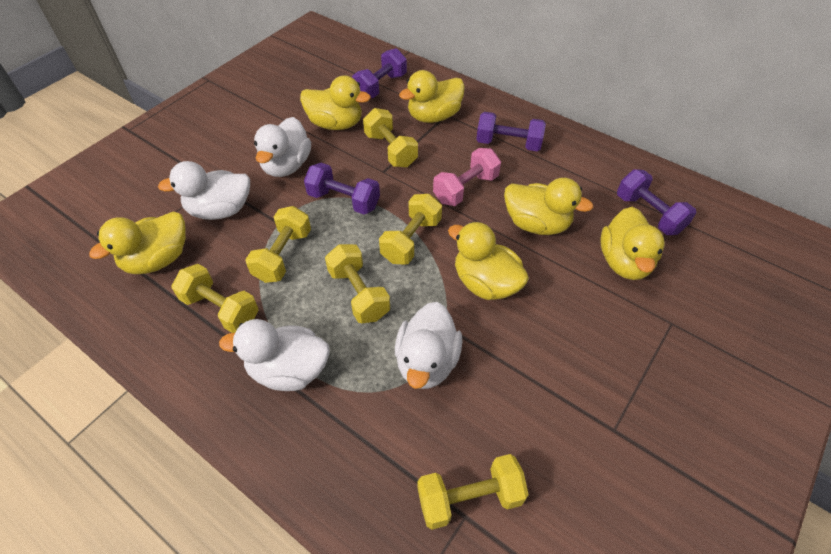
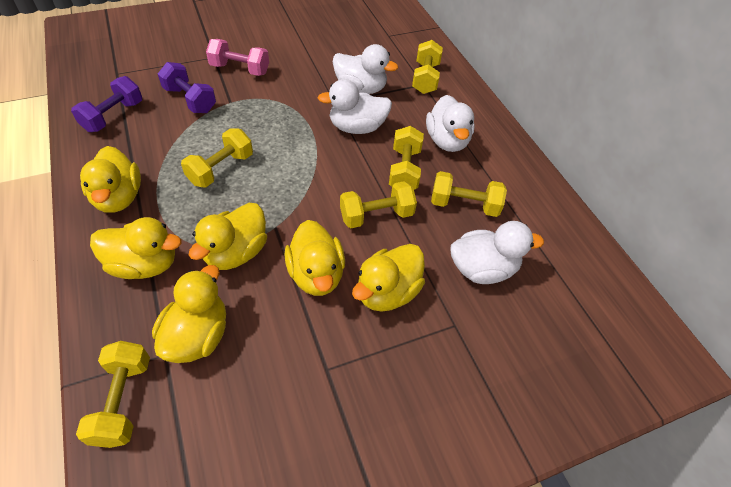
purple dumbbell: 4 -> 2

